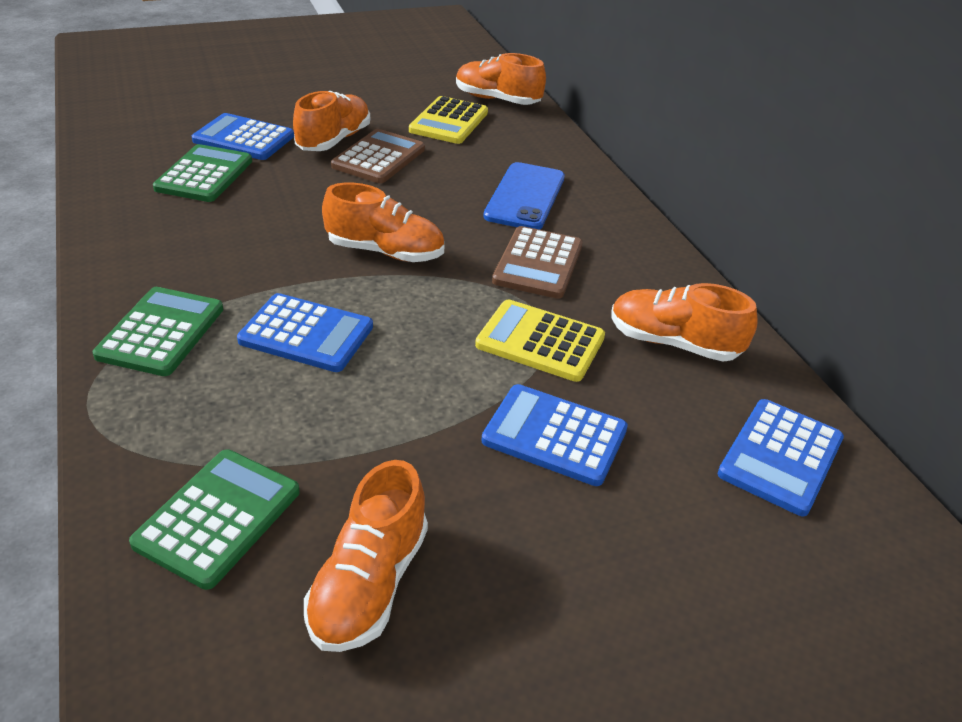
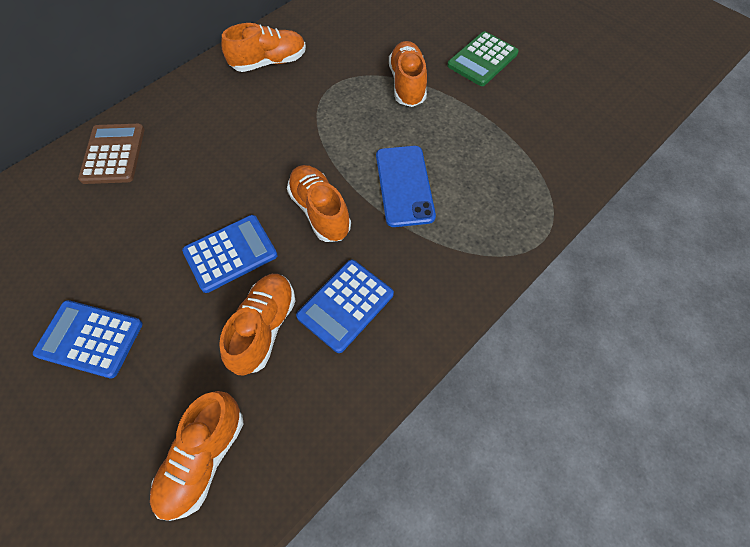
blue calculator: 4 -> 3
brown calculator: 2 -> 1
green calculator: 3 -> 1
yellow calculator: 2 -> 0

